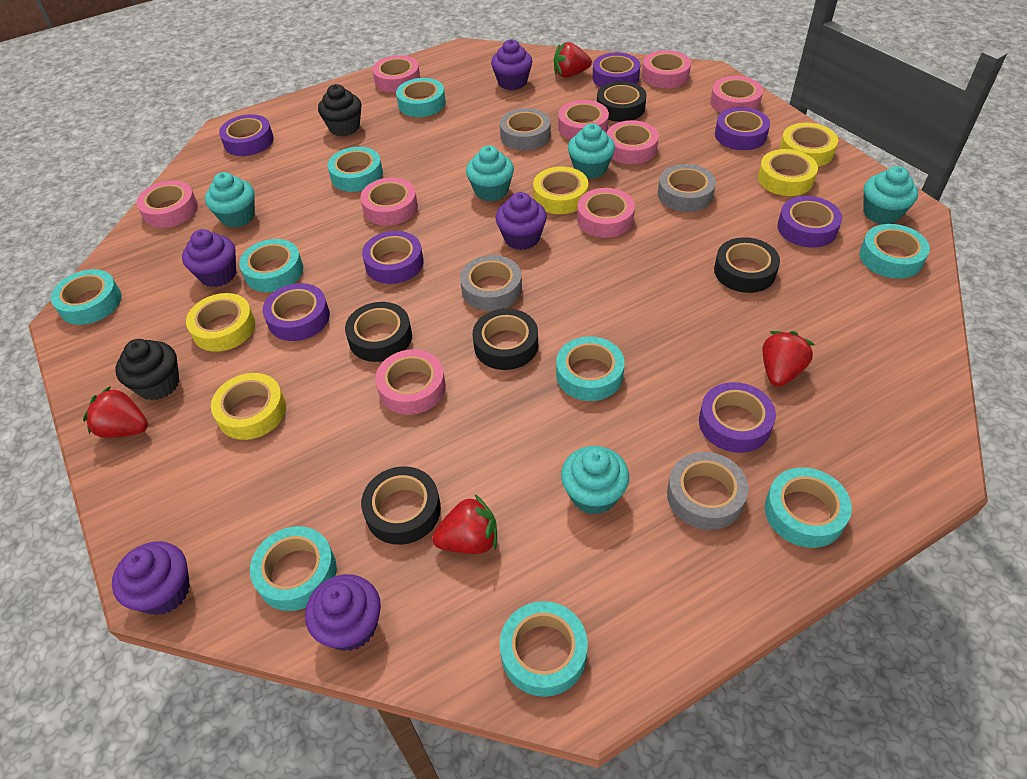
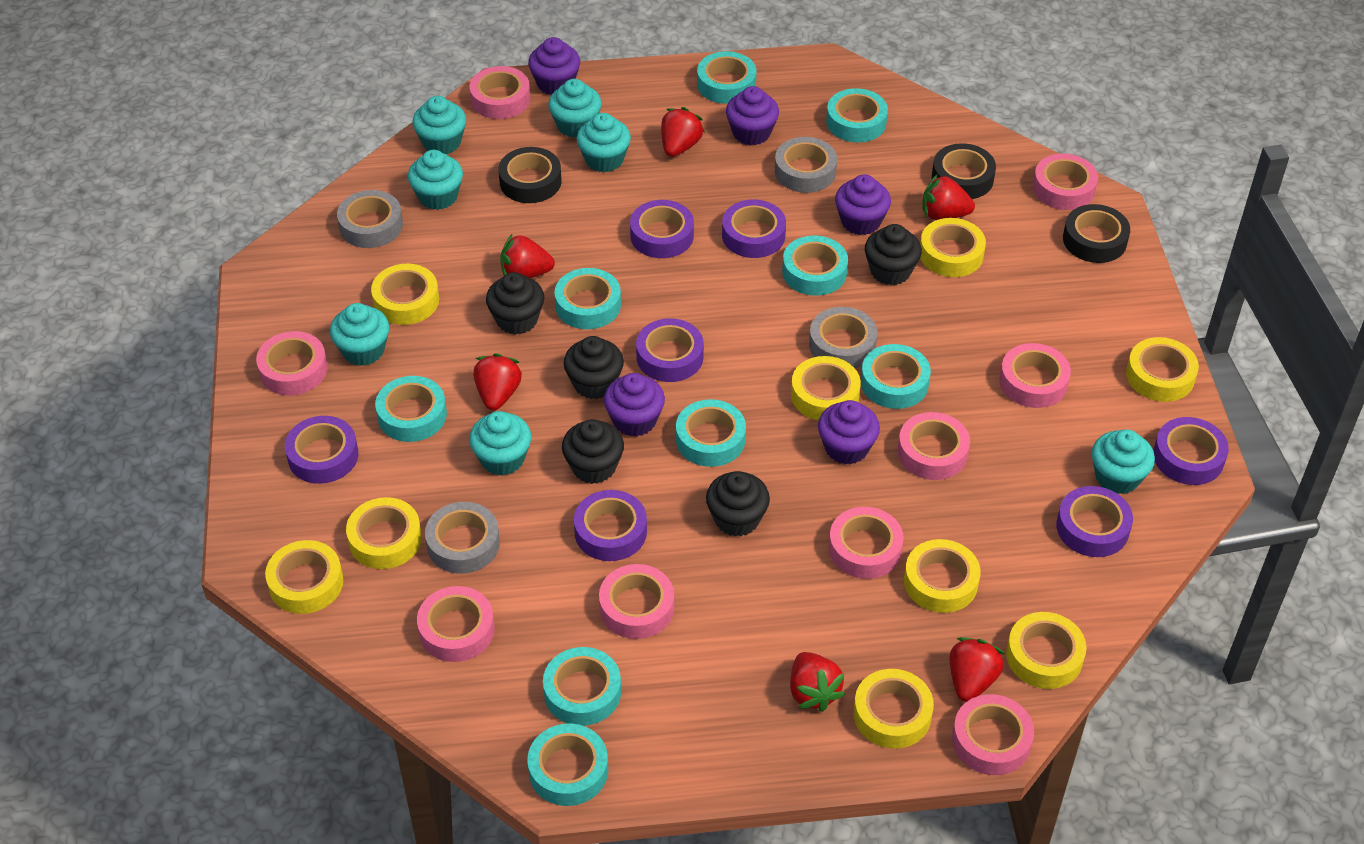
black cupcake: 2 -> 5
black tape: 5 -> 3
red strawberry: 4 -> 6
turquoise cupcake: 5 -> 7
yellow tape: 5 -> 9

